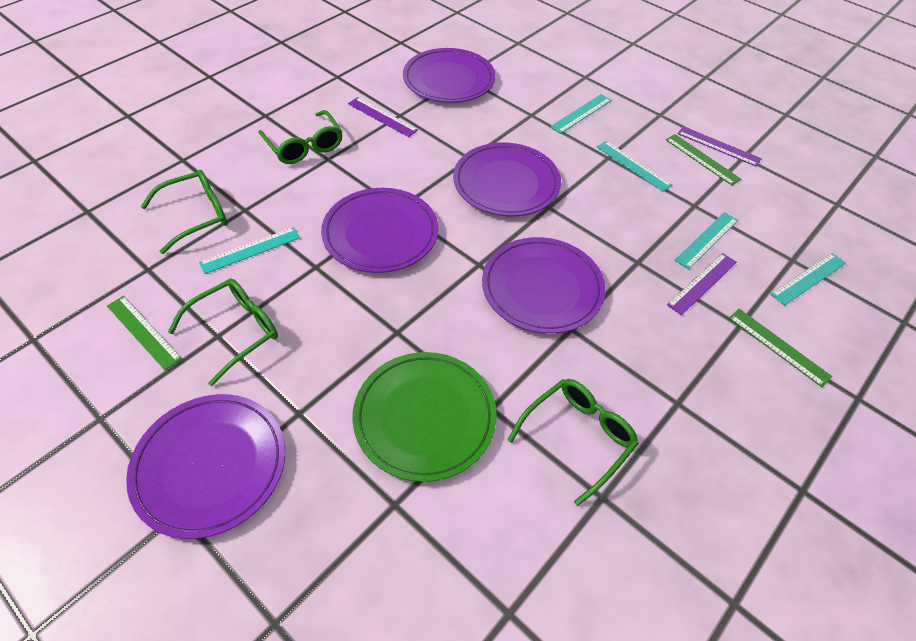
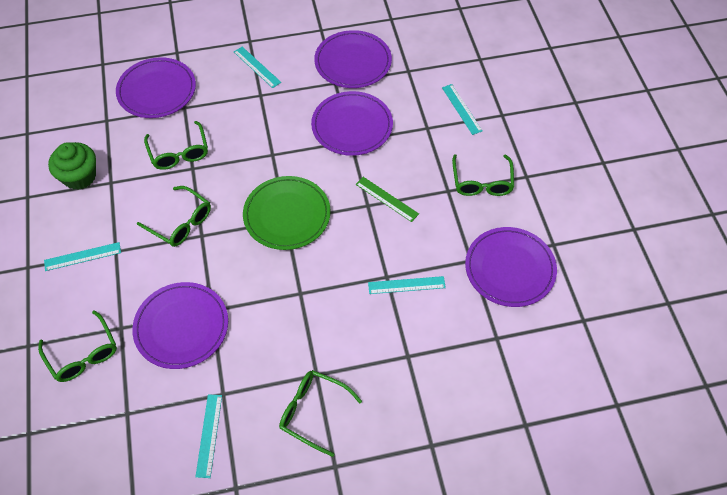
green cupcake: 0 -> 1
green glasses: 4 -> 5
green ruler: 3 -> 1
purple ruler: 3 -> 0

